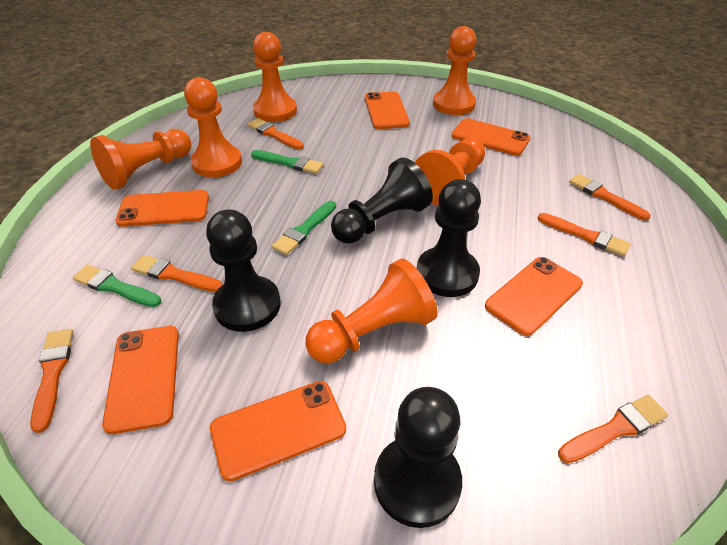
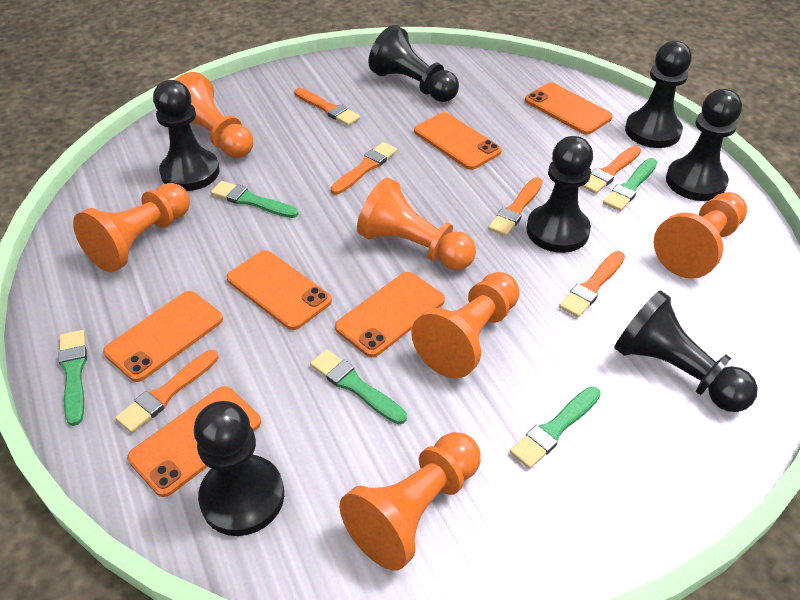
black pawn: 4 -> 7
green brush: 3 -> 5

